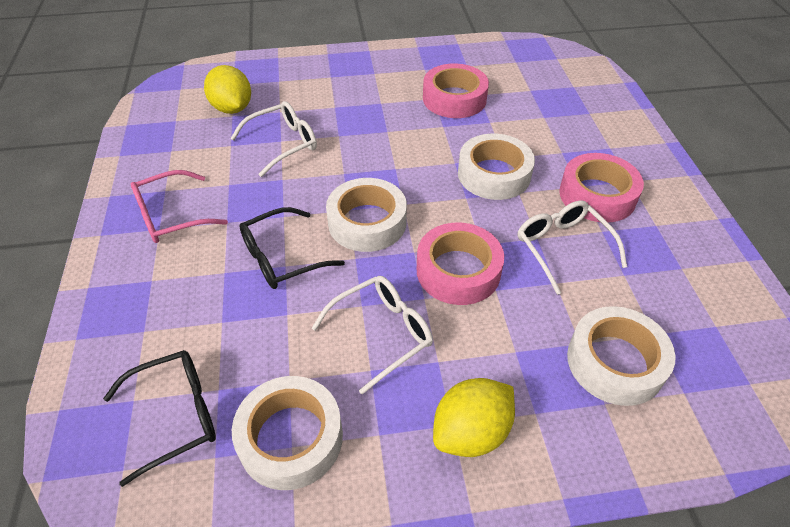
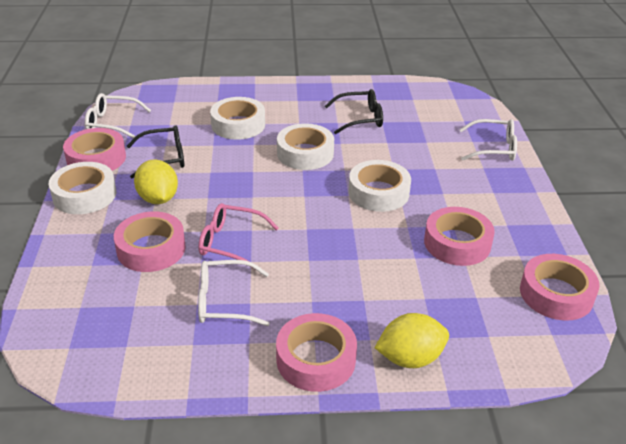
pink tape: 3 -> 5

